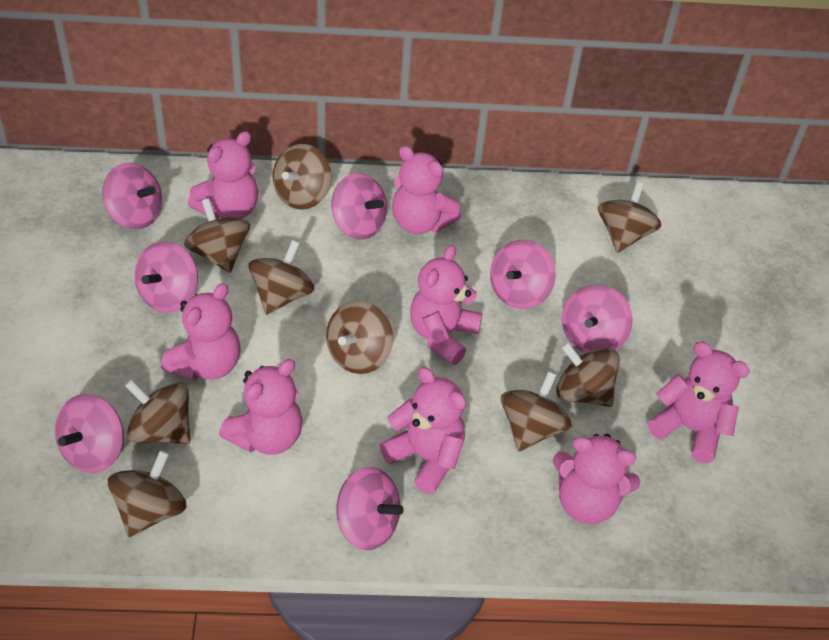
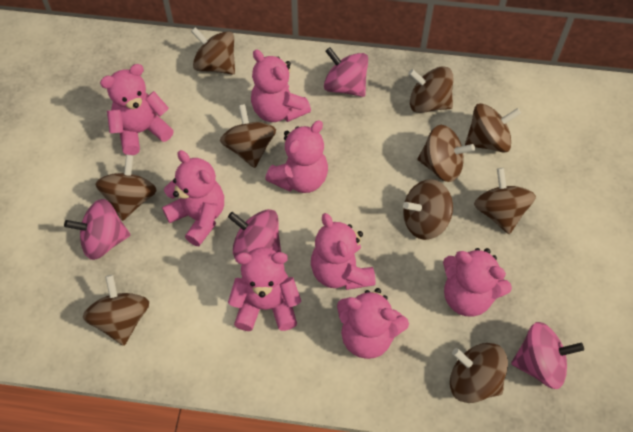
brown spinning top: 9 -> 10
pink spinning top: 7 -> 4

